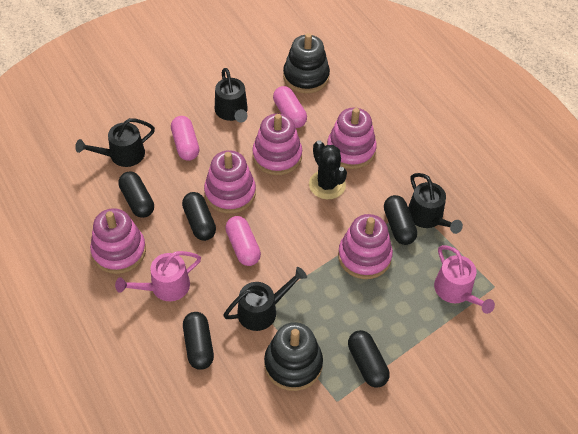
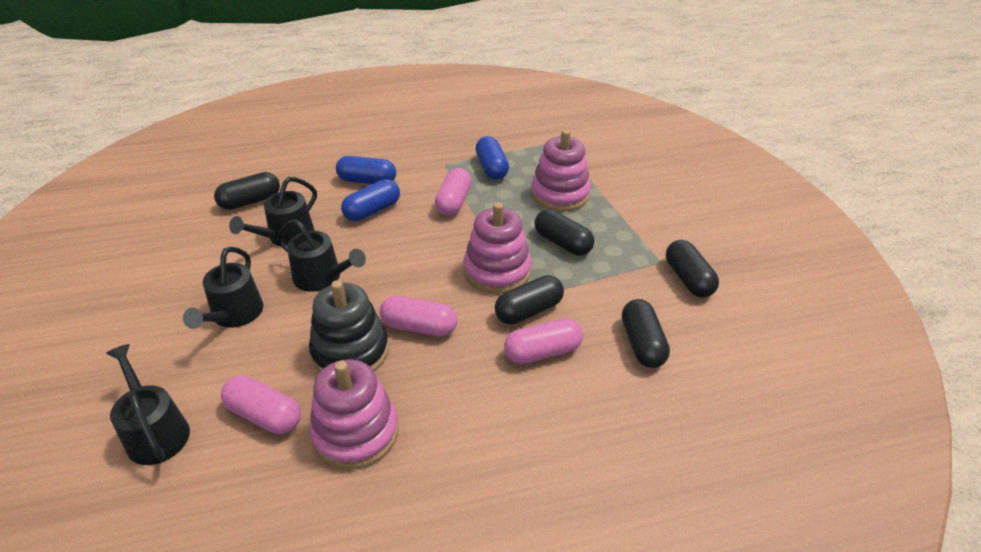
black cactus: 1 -> 0
black stacking toy: 2 -> 1
blue capsule: 0 -> 3
pink capsule: 3 -> 4
pink stacking toy: 5 -> 3
pink watering can: 2 -> 0

